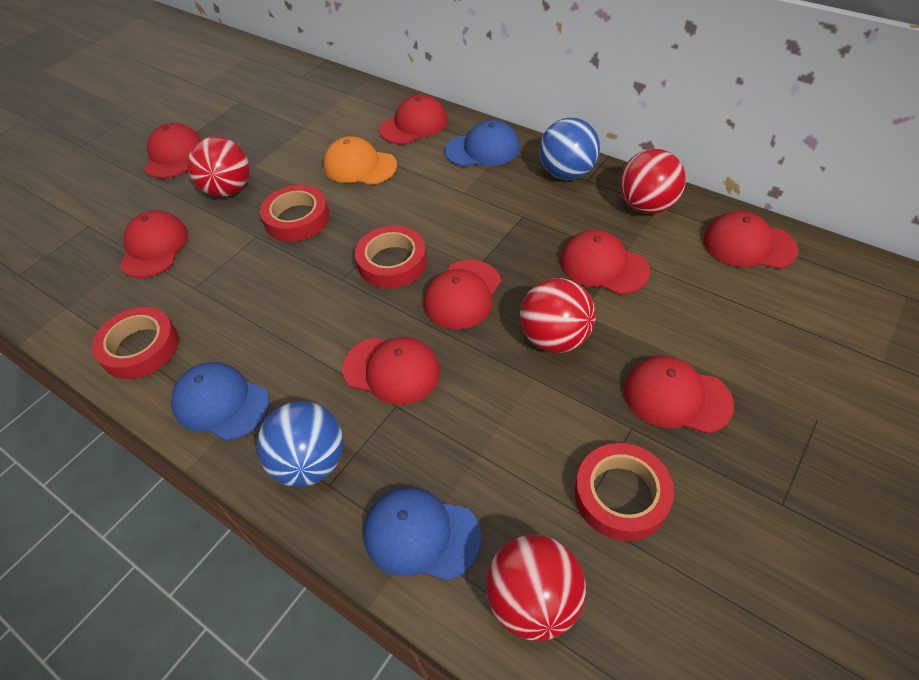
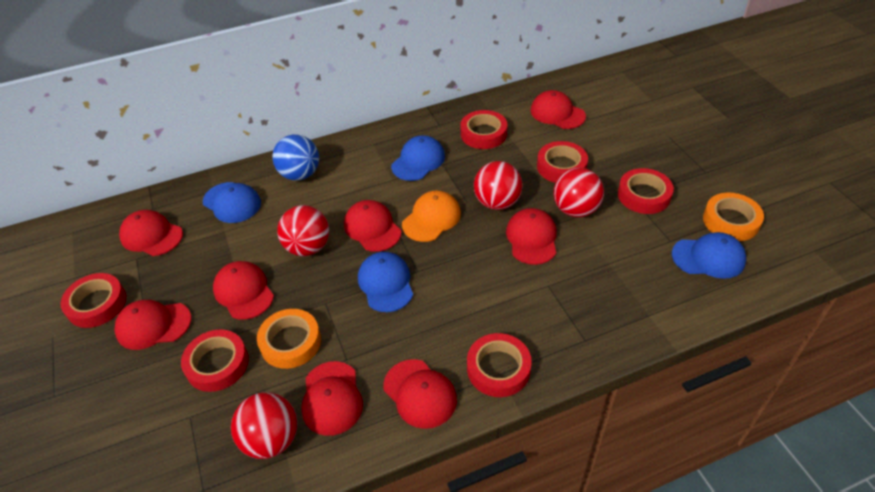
blue ball: 2 -> 1
blue cap: 3 -> 4
orange tape: 0 -> 2
red tape: 4 -> 6

